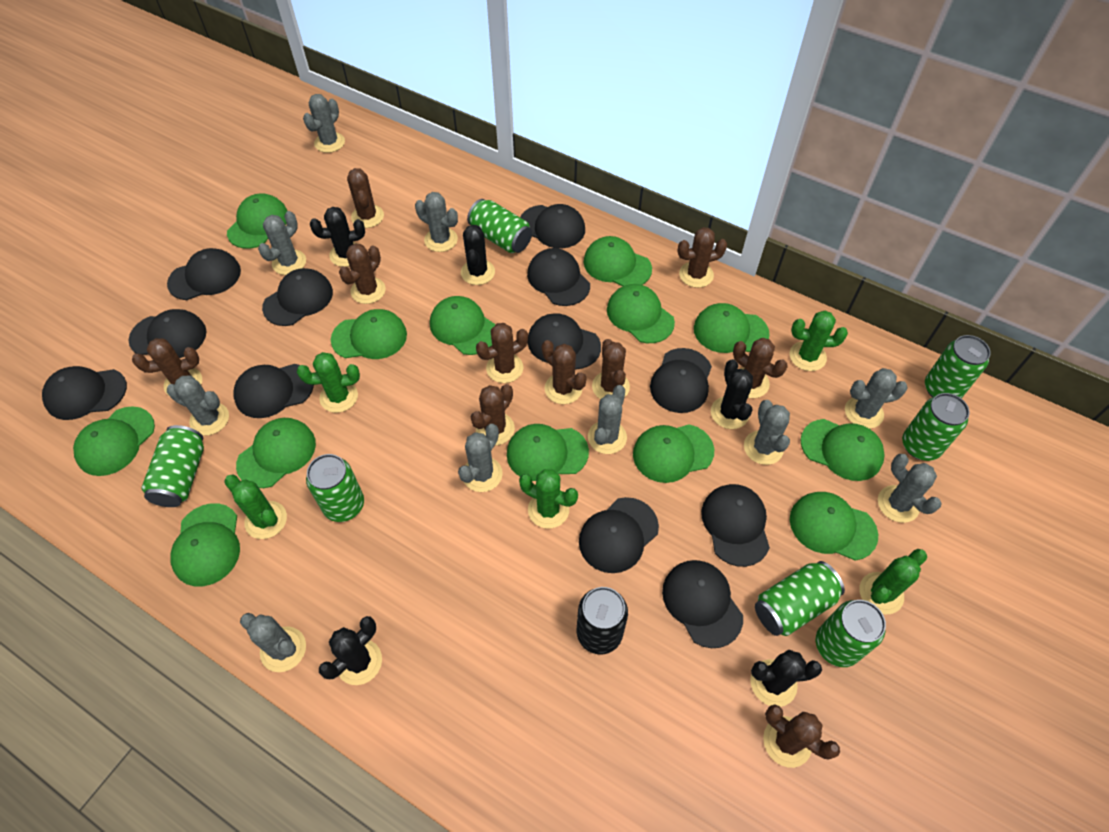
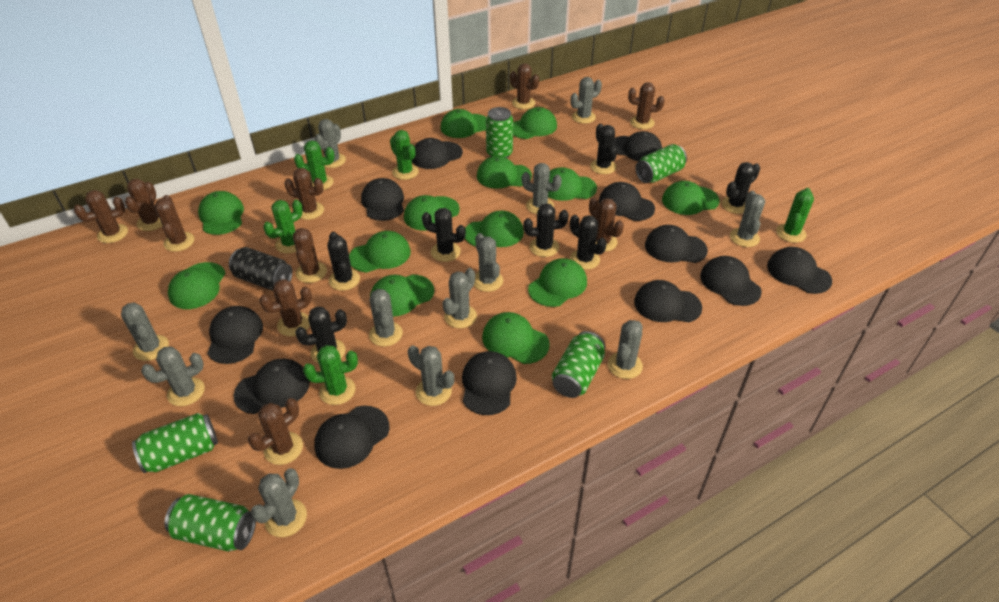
black cactus: 5 -> 7
green can: 7 -> 5
grey cactus: 10 -> 12

